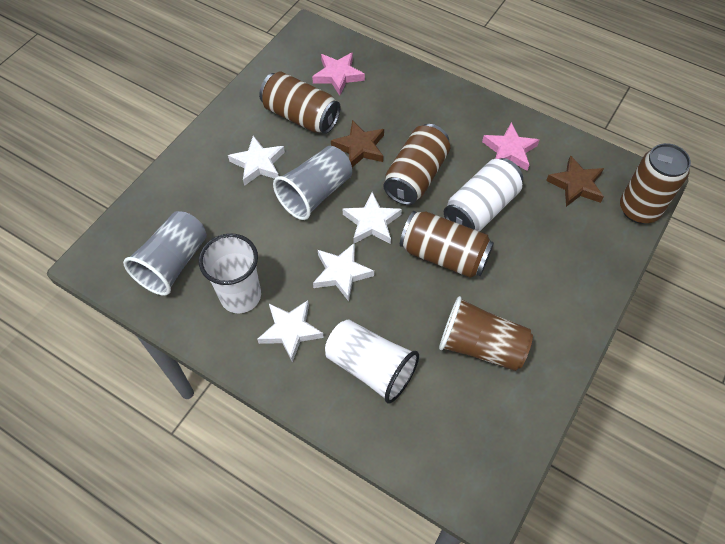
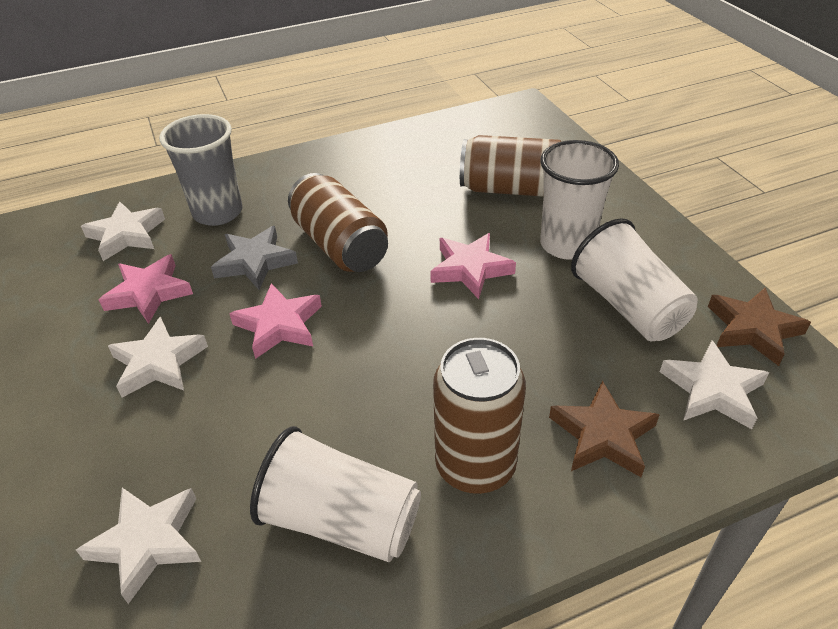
brown can: 4 -> 3
brown cup: 1 -> 0
grey cup: 2 -> 1
grey star: 0 -> 1
pink star: 2 -> 3
white can: 1 -> 0
white cup: 2 -> 3

